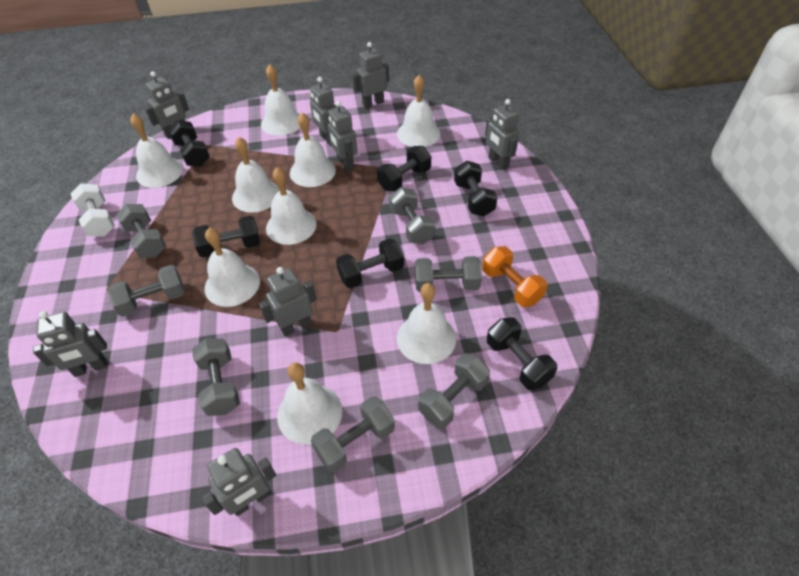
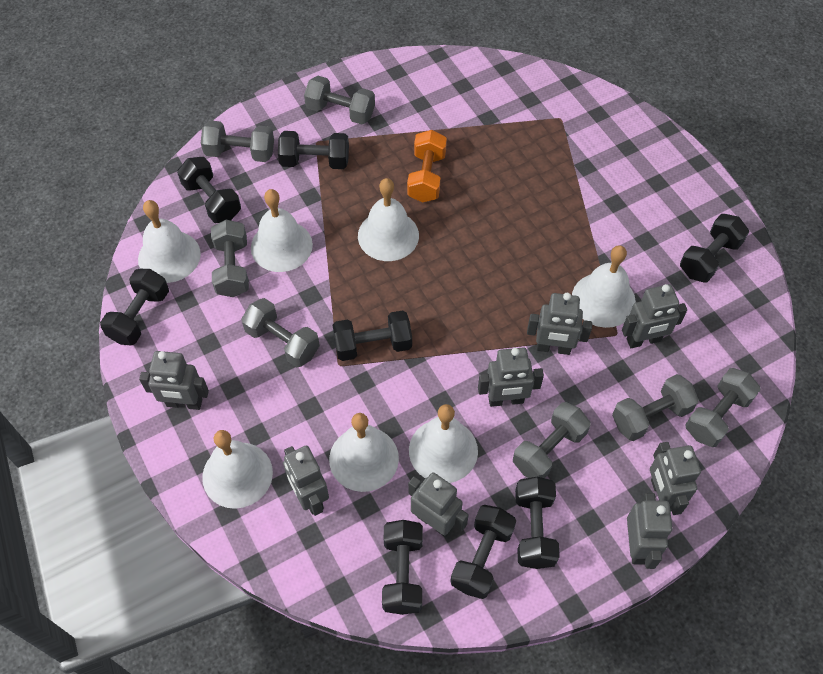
black dumbbell: 6 -> 8
white bell: 9 -> 7
white dumbbell: 1 -> 0

